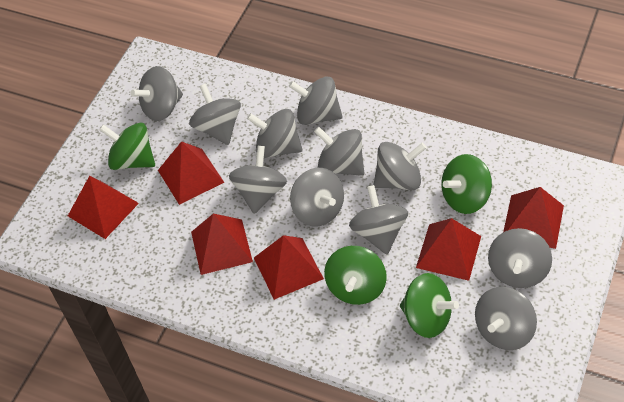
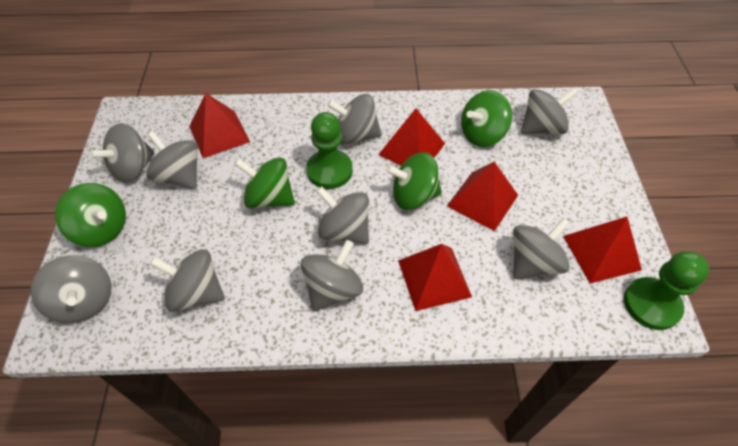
green pawn: 0 -> 2
grey spinning top: 11 -> 9
red pyramid: 6 -> 5

